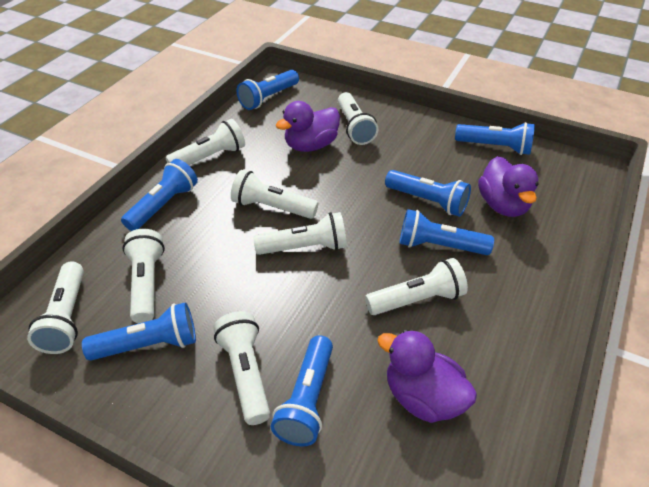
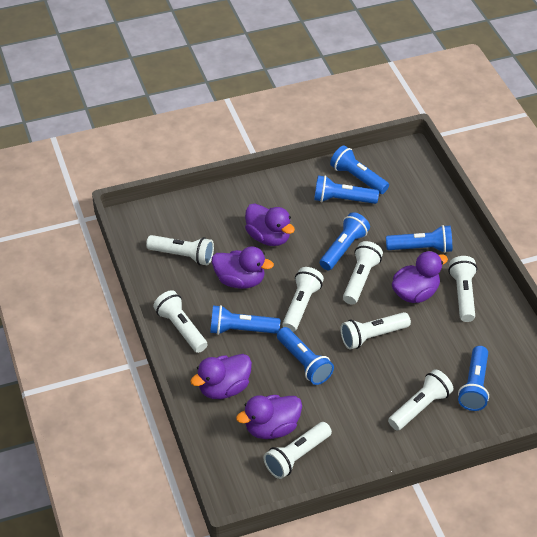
purple duck: 3 -> 5

